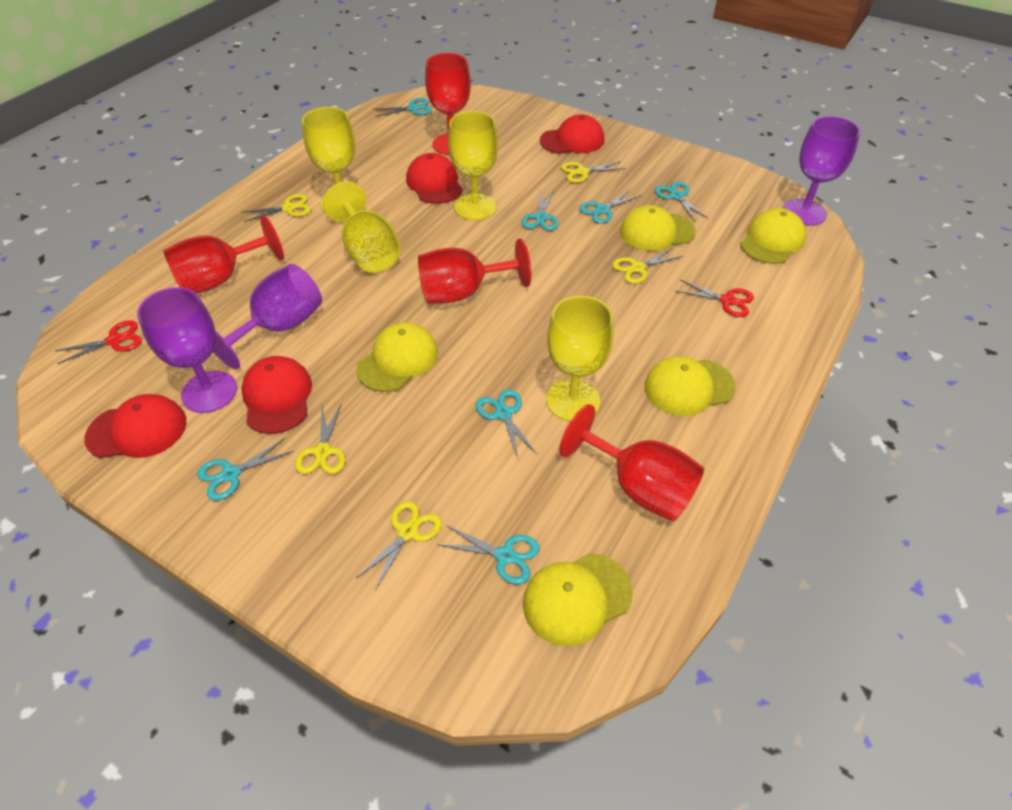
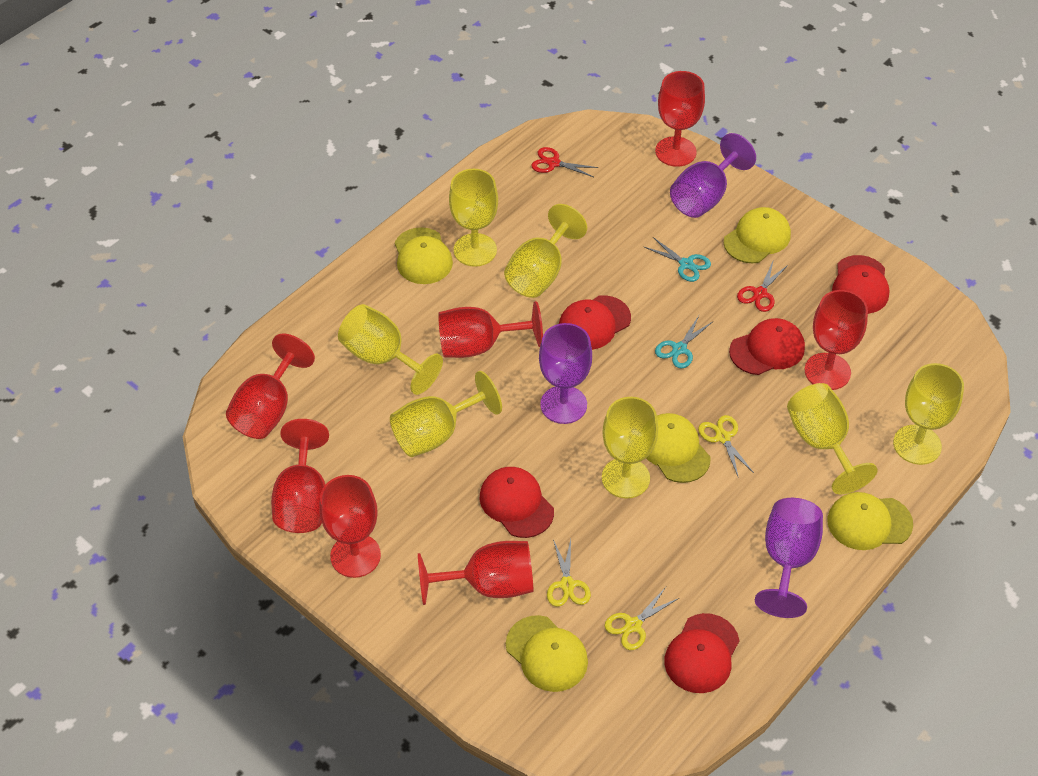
red cap: 4 -> 5
red goblet: 4 -> 7
turquoise scissors: 7 -> 2
yellow goblet: 4 -> 7
yellow scissors: 5 -> 3

